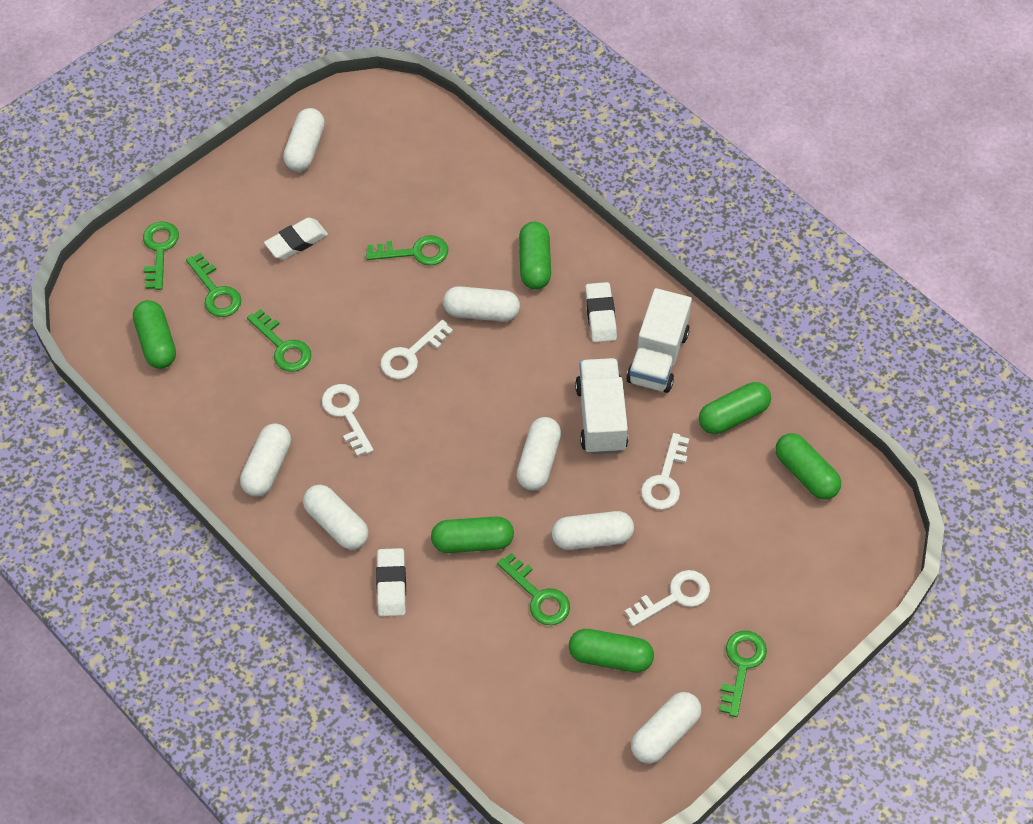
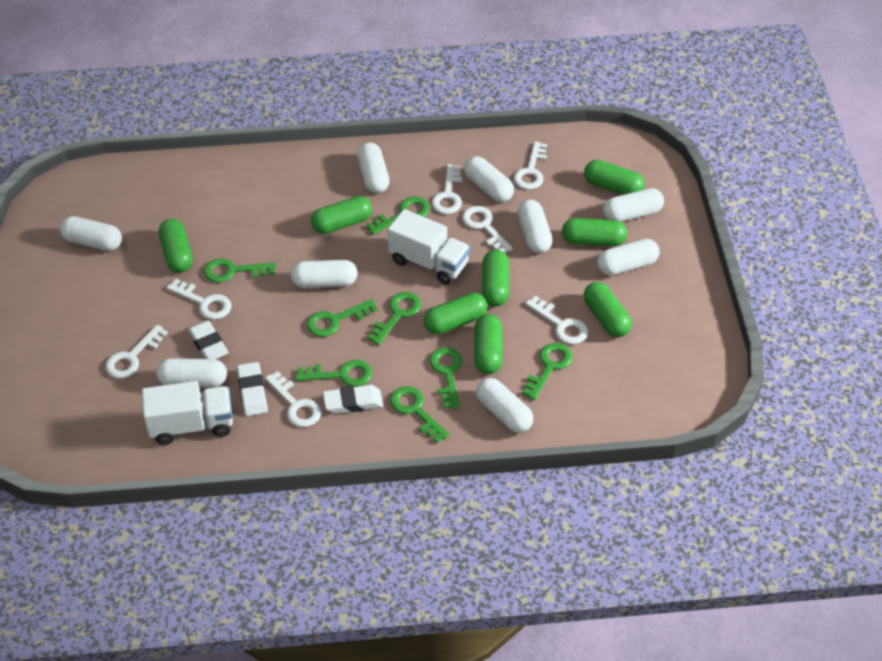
green capsule: 6 -> 8
green key: 6 -> 8
white capsule: 7 -> 9
white key: 4 -> 7

